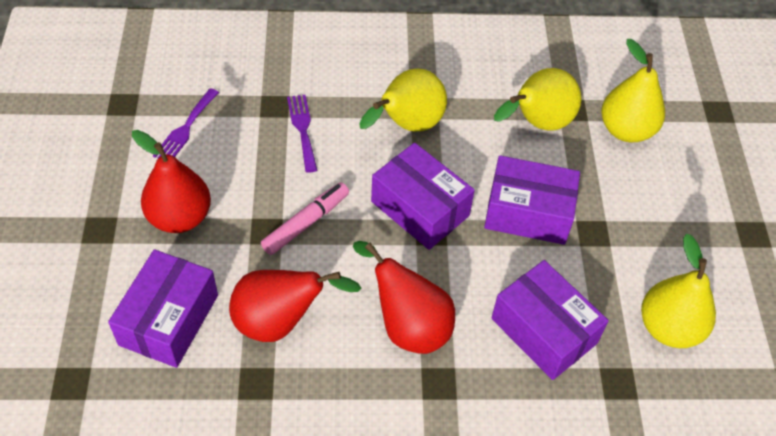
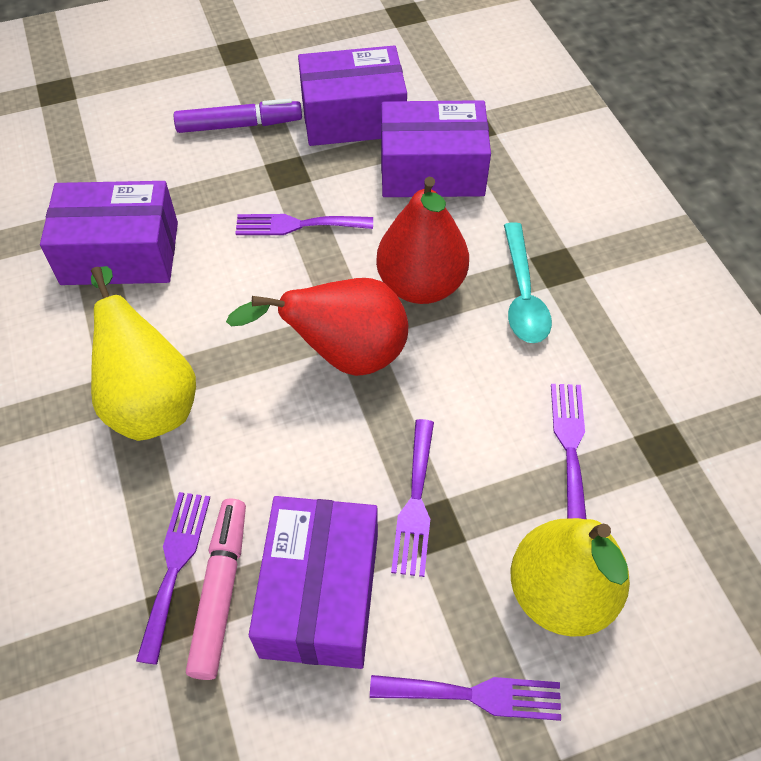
purple fork: 2 -> 5
purple marker: 0 -> 1
red pear: 3 -> 2
turquoise spoon: 0 -> 1
yellow pear: 4 -> 2

